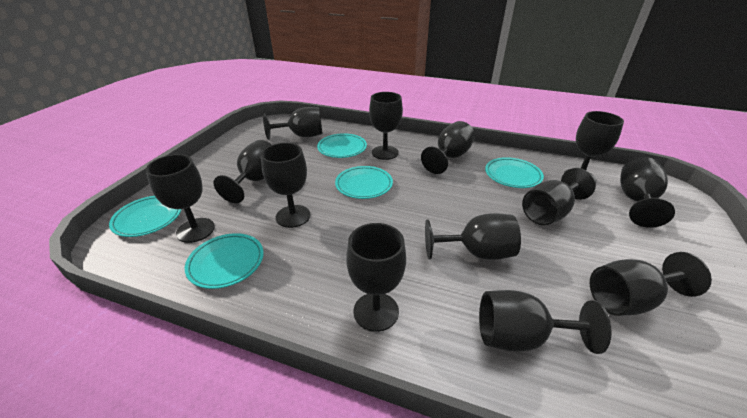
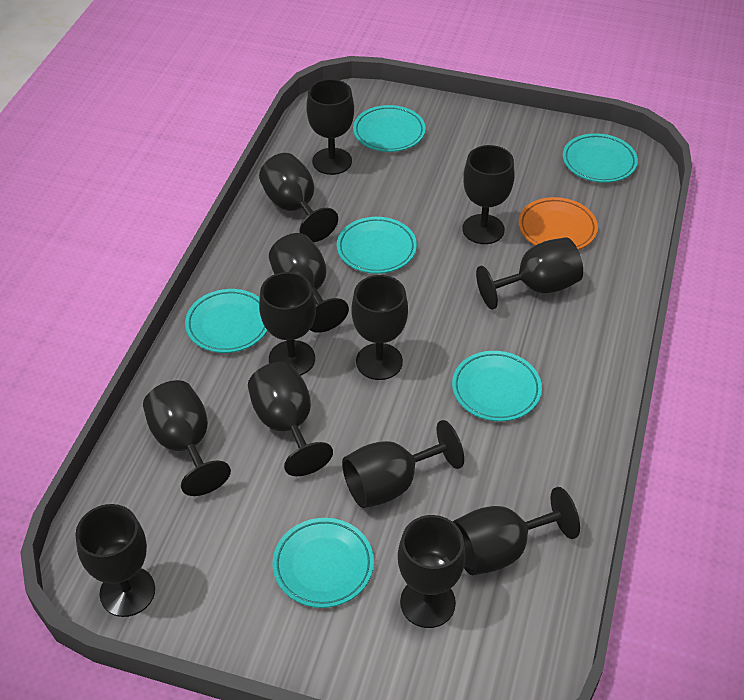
orange plate: 0 -> 1
turquoise plate: 5 -> 6

